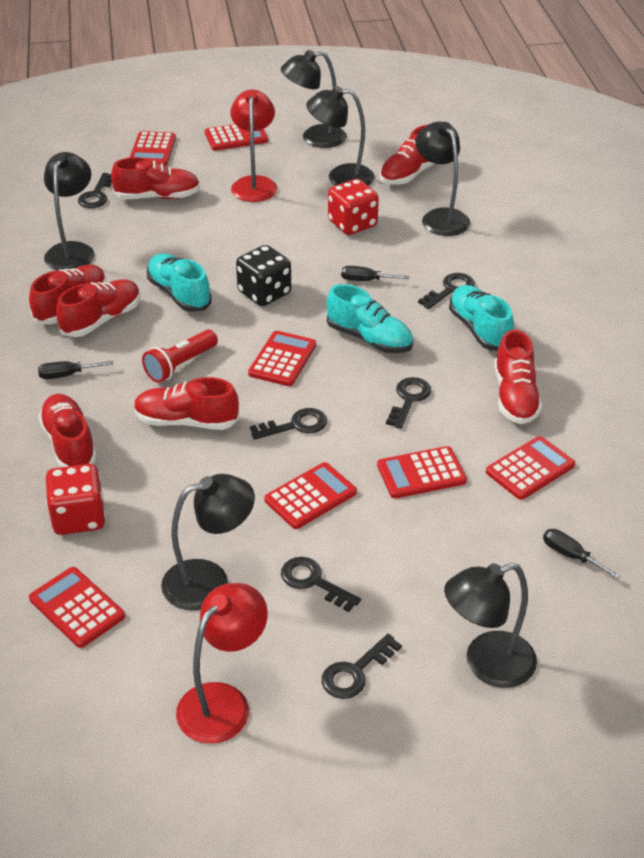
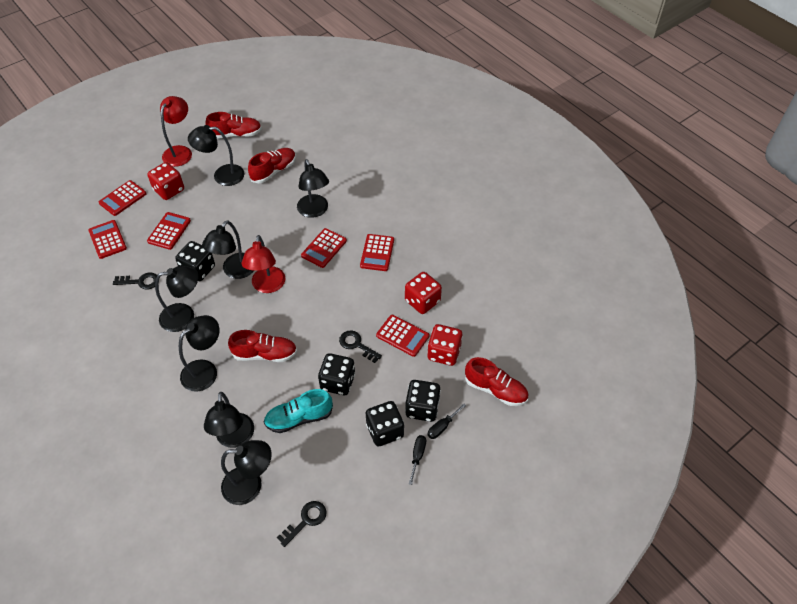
black dice: 1 -> 4
black key: 6 -> 3
black lamp: 6 -> 7
black screwdriver: 3 -> 2
red calculator: 7 -> 6
red dice: 2 -> 3
red flashlight: 1 -> 0
red shoe: 7 -> 4
turquoise shoe: 3 -> 1

